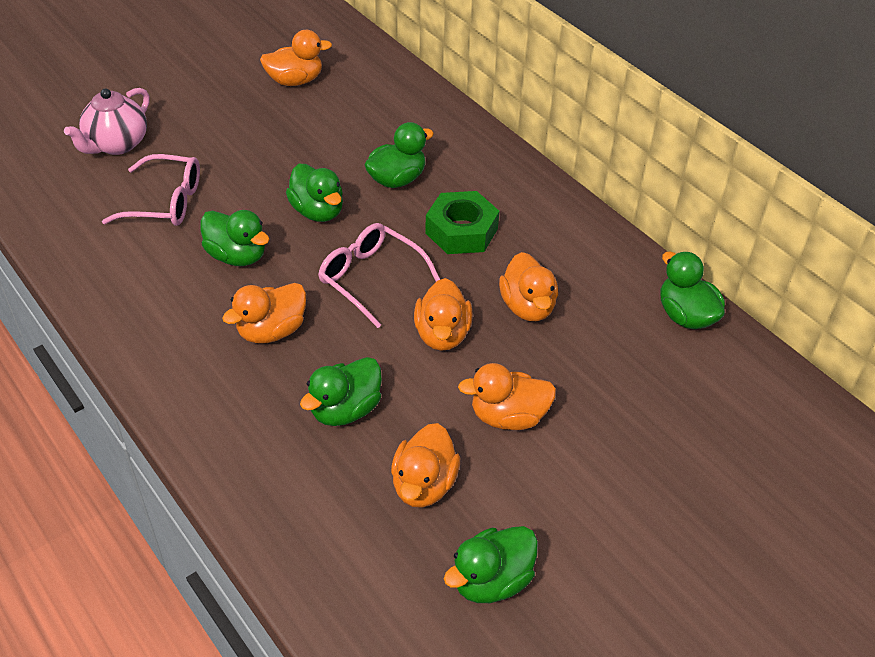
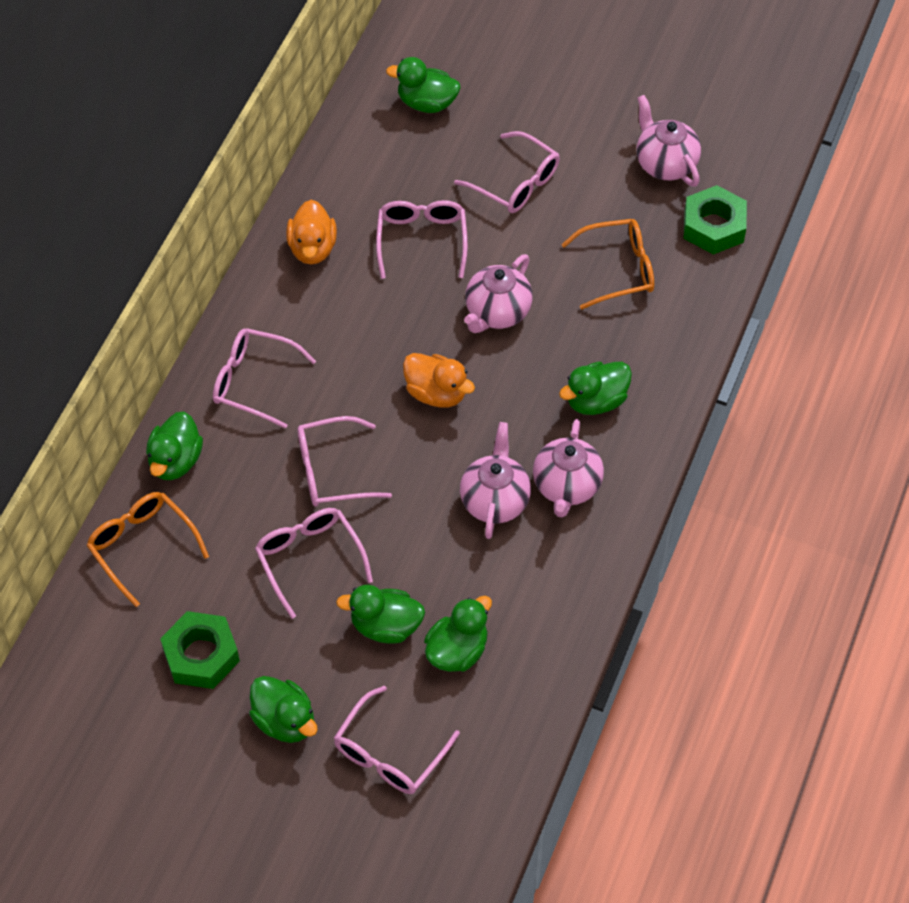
green nut: 1 -> 2
orange duck: 6 -> 2
orange glasses: 0 -> 2
pink glasses: 2 -> 6
pink teapot: 1 -> 4

